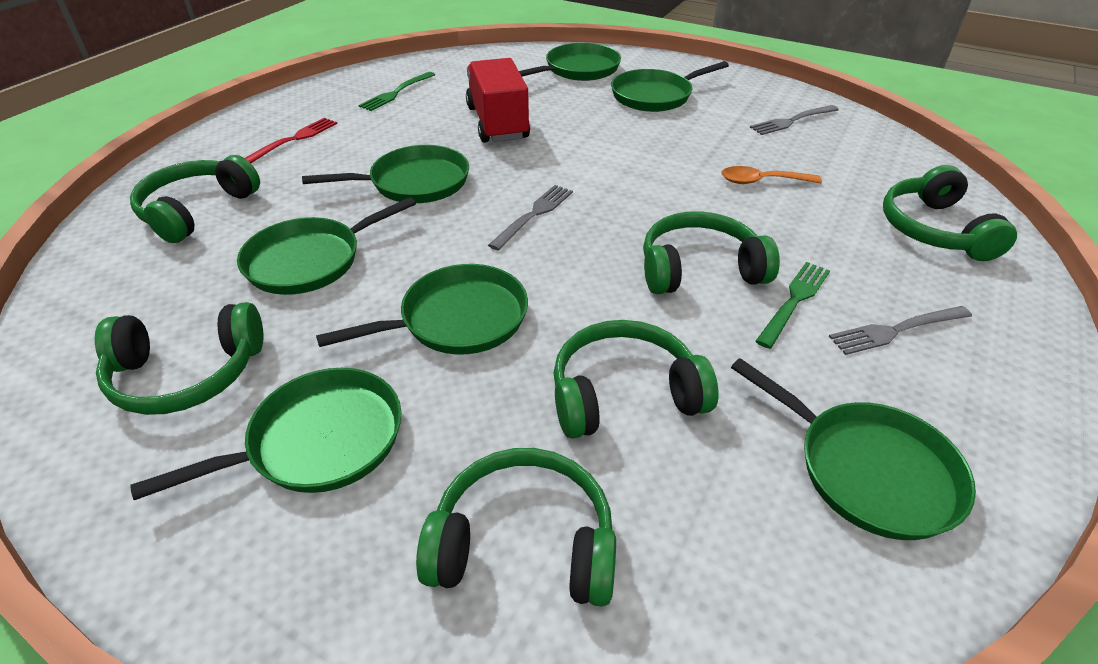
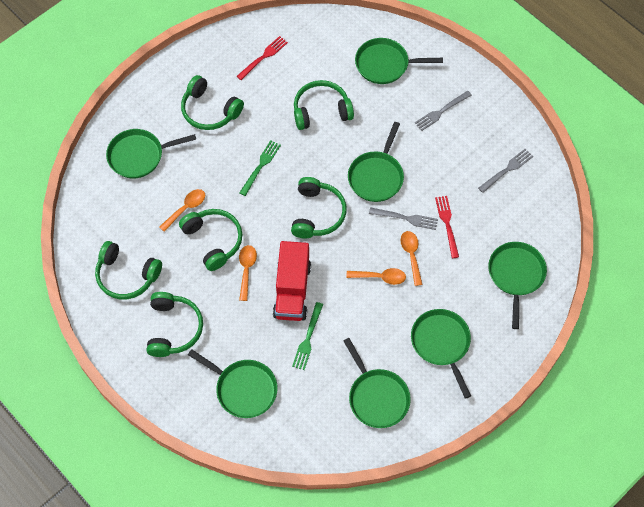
orange spoon: 1 -> 4
red fork: 1 -> 2

